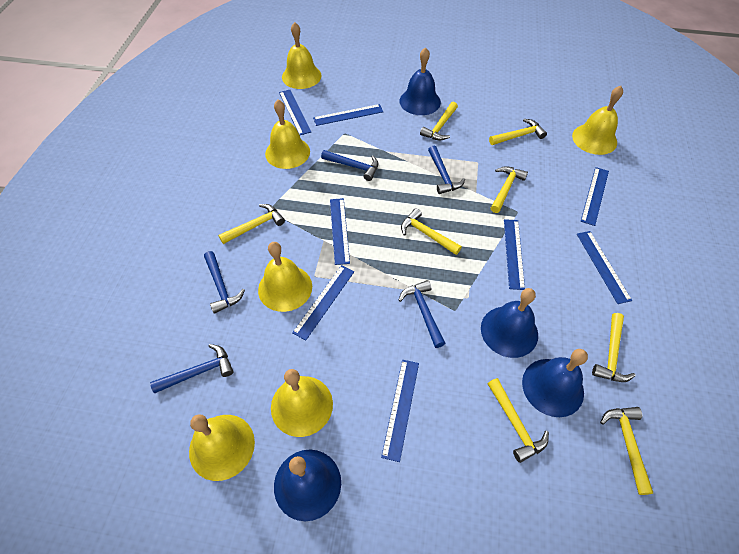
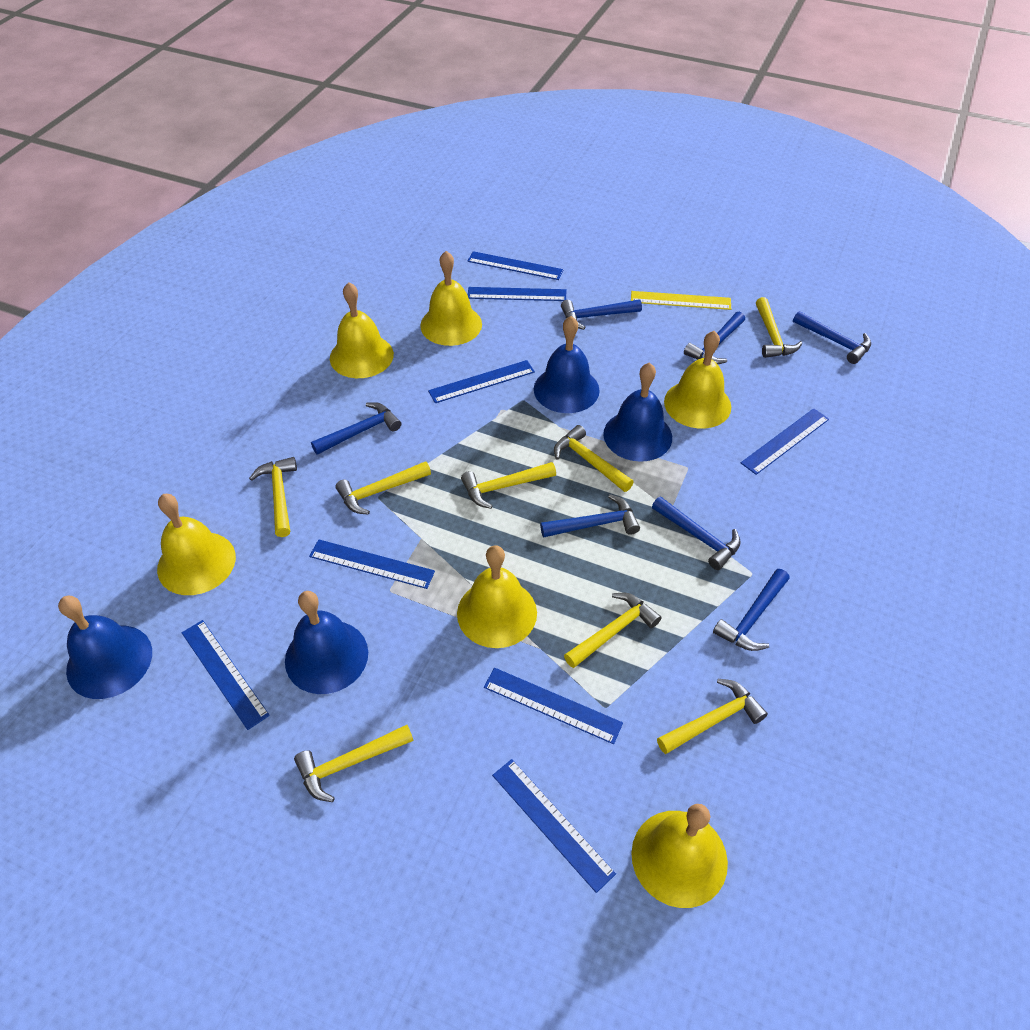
blue hammer: 5 -> 7
yellow ruler: 0 -> 1

